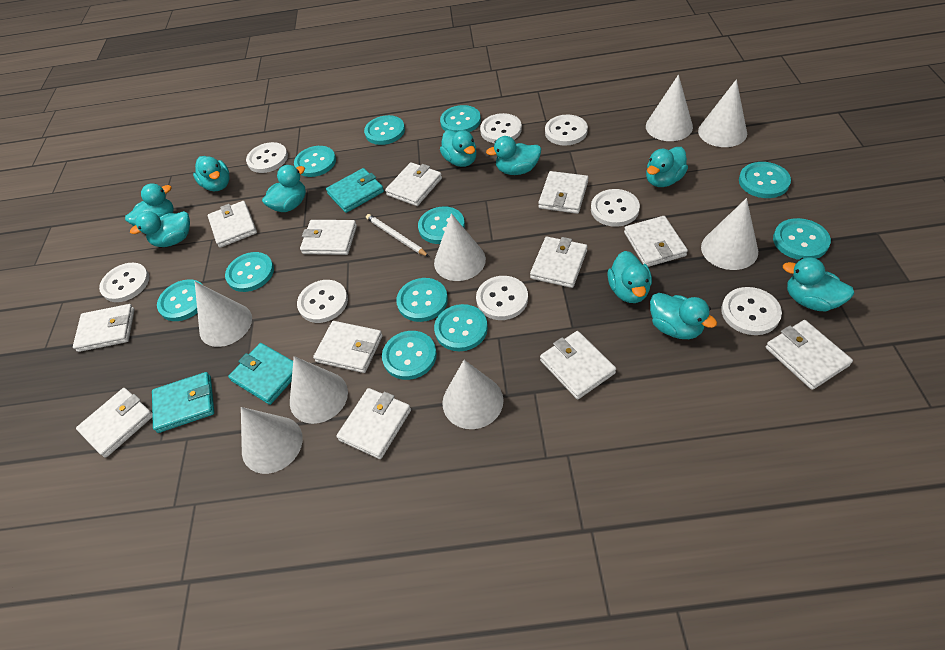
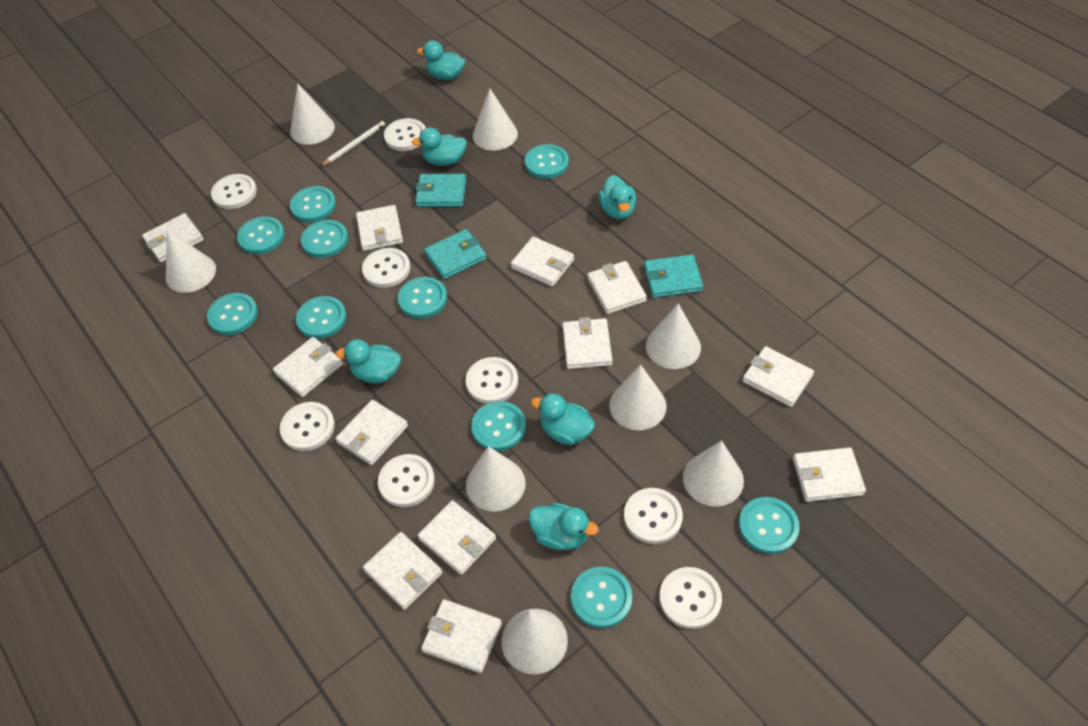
turquoise button: 11 -> 10
turquoise duck: 10 -> 6

